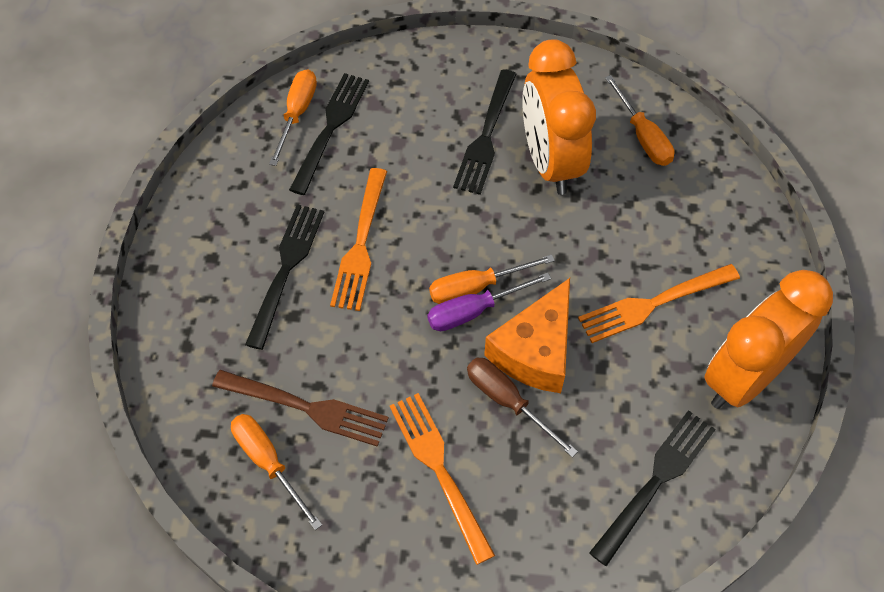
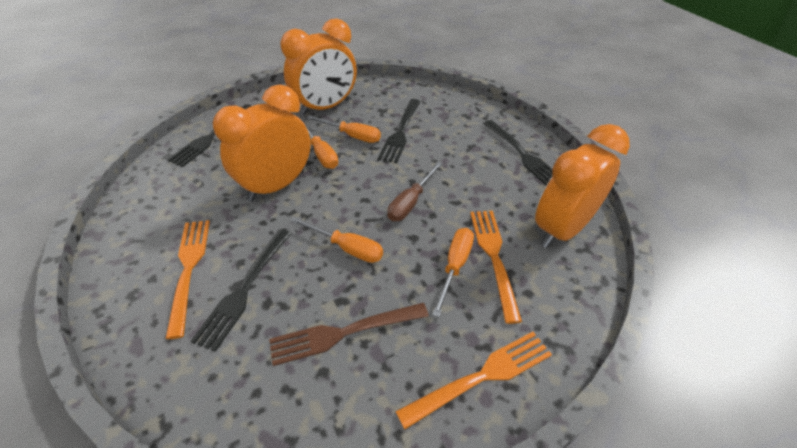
orange cheese: 1 -> 0
orange clock: 2 -> 3
purple screwdriver: 1 -> 0

